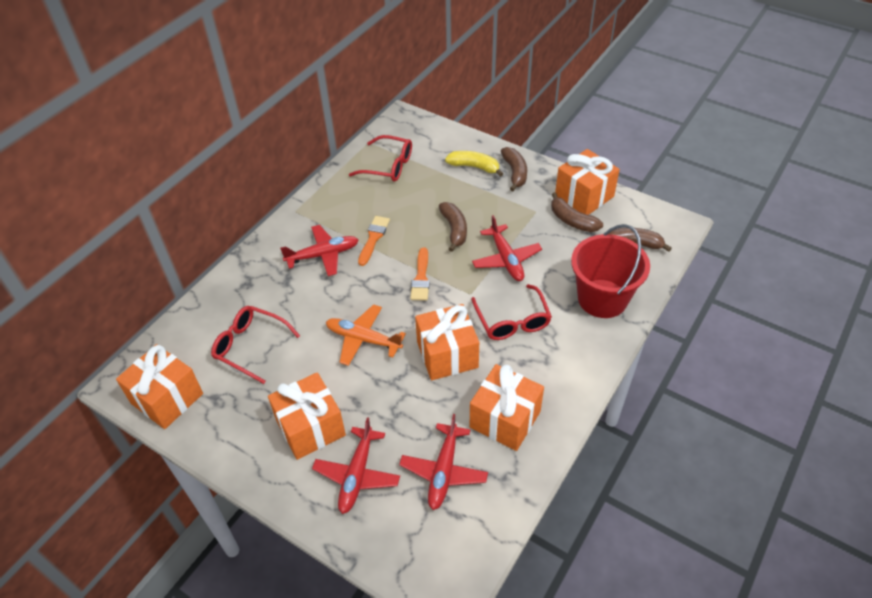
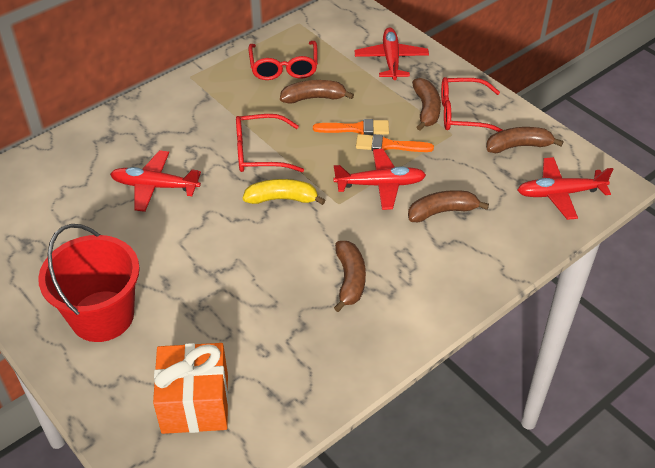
brown banana: 4 -> 5
orange gift: 5 -> 1
orange plane: 1 -> 0

